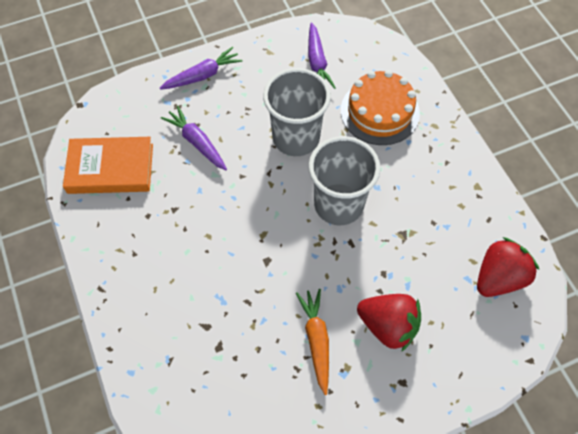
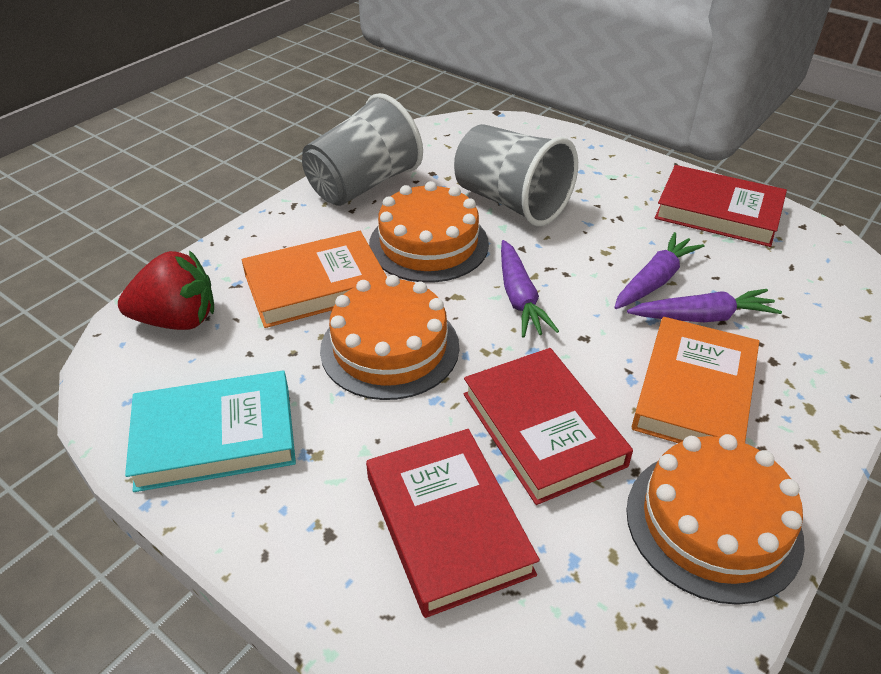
orange book: 1 -> 2
orange cake: 1 -> 3
orange carrot: 1 -> 0
red book: 0 -> 3
red strawberry: 2 -> 1
turquoise book: 0 -> 1

